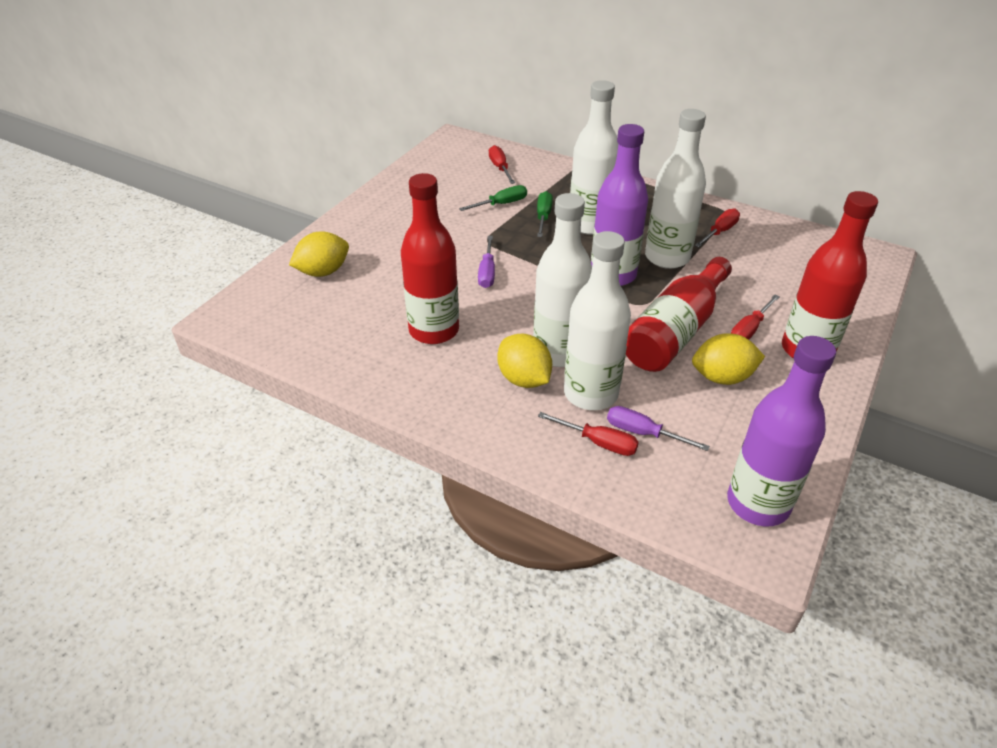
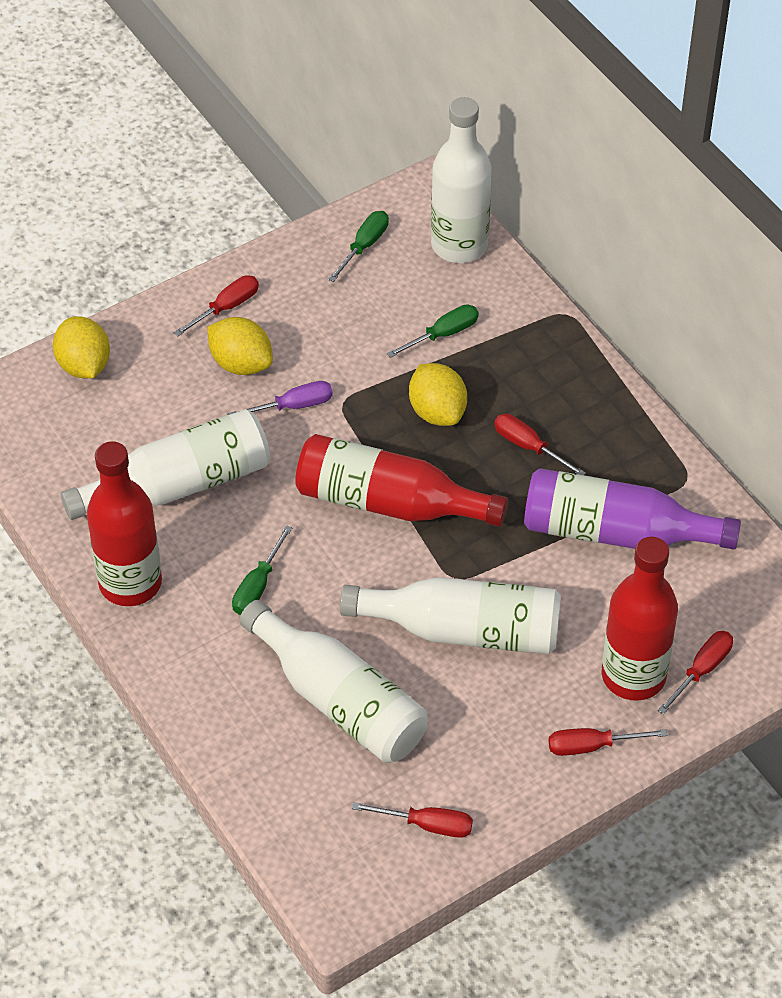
green screwdriver: 2 -> 3
purple bottle: 2 -> 1
purple screwdriver: 2 -> 1
red screwdriver: 4 -> 5

